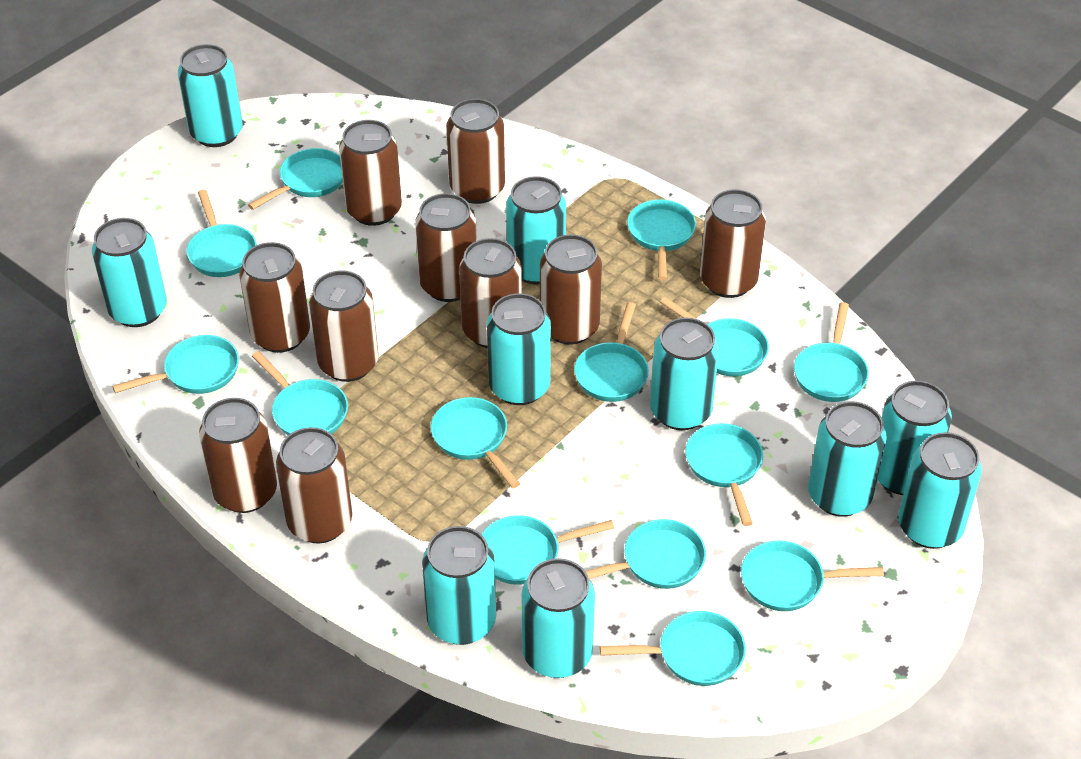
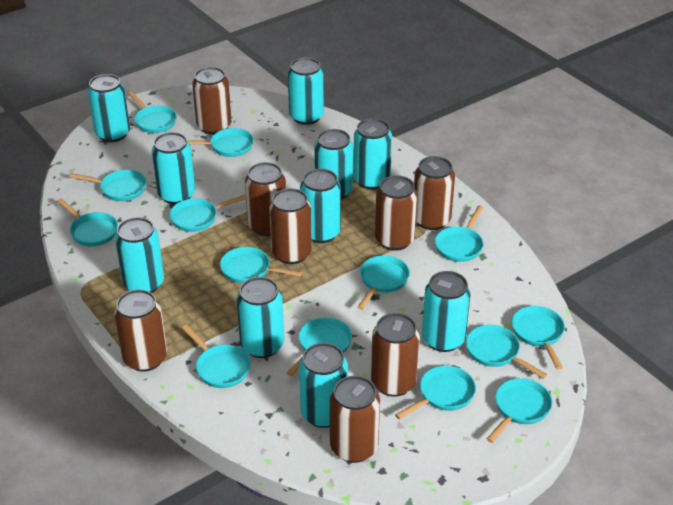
brown can: 10 -> 8

